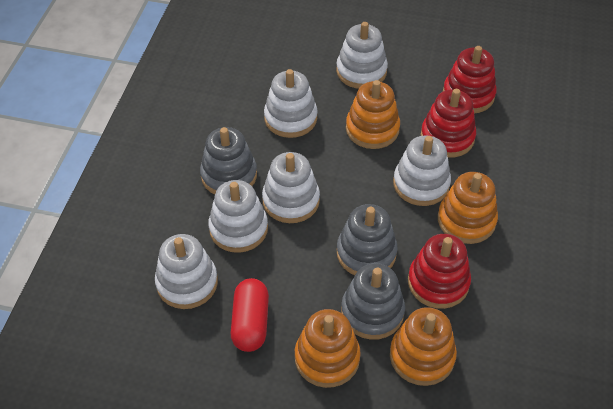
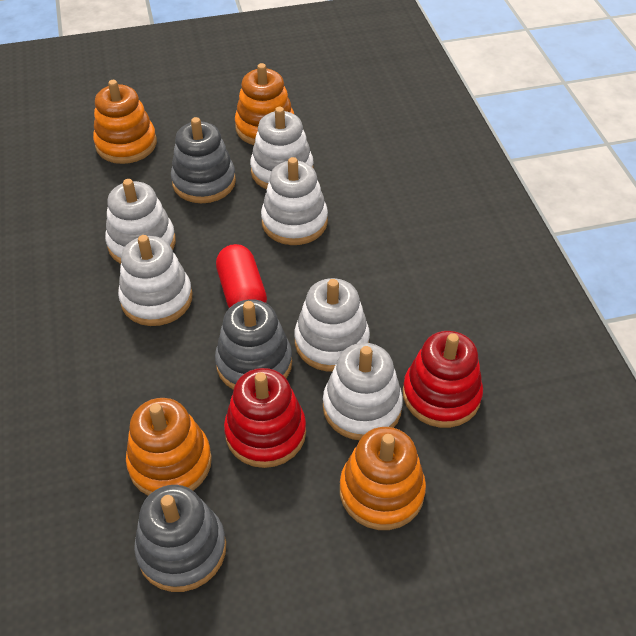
red stacking toy: 3 -> 2

